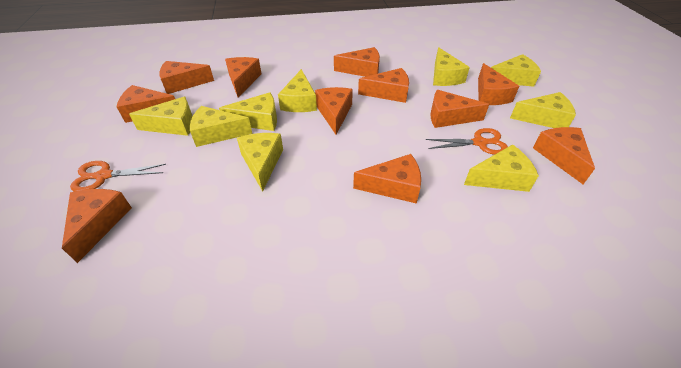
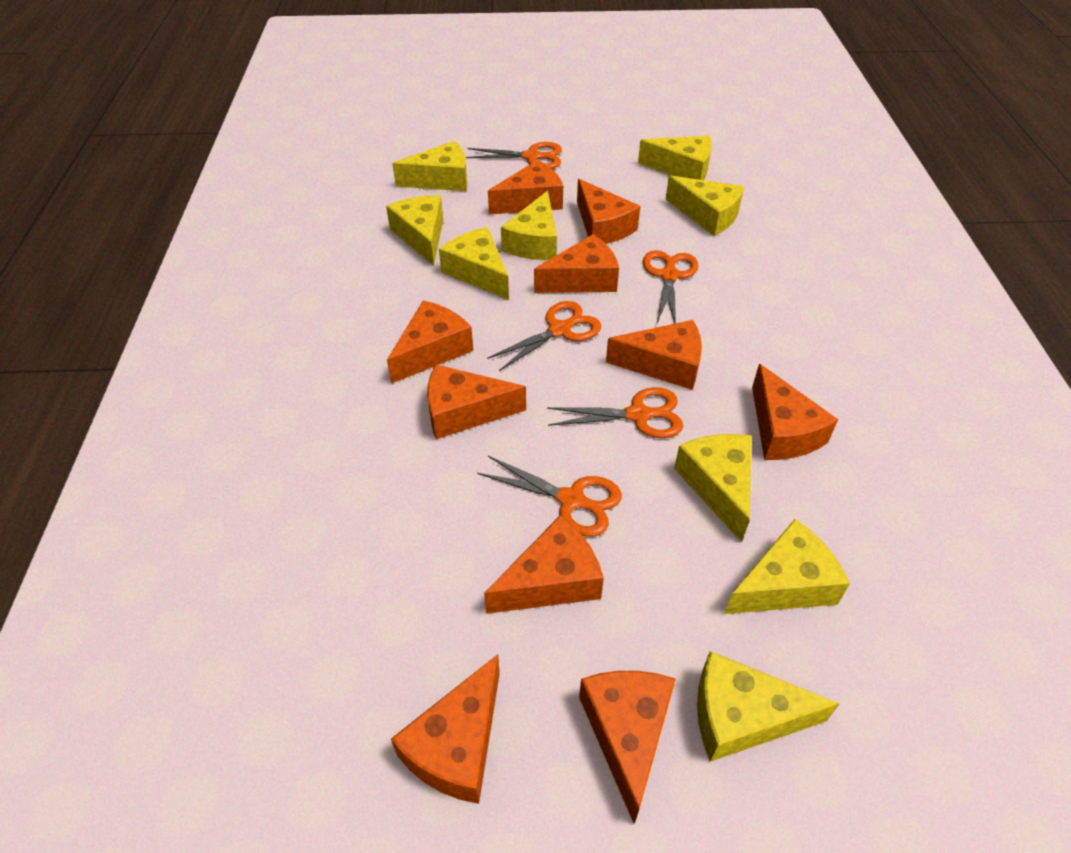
orange cheese: 11 -> 10
orange scissors: 2 -> 5

